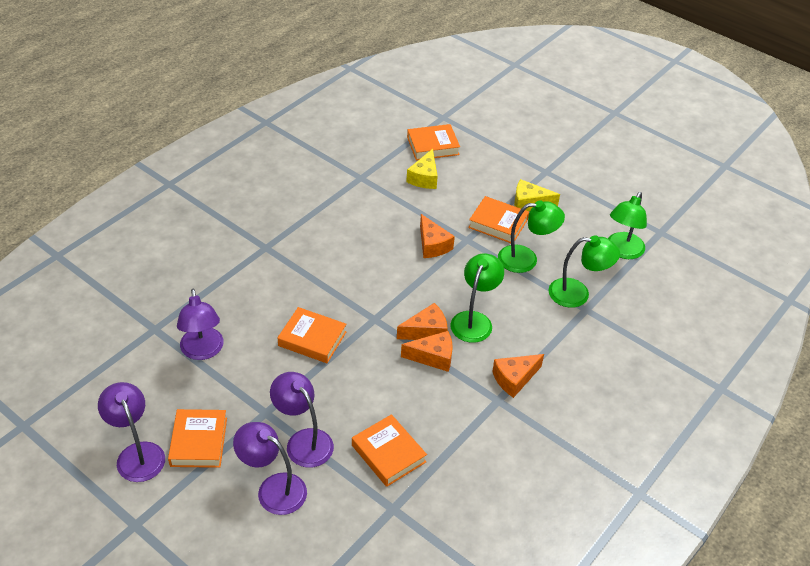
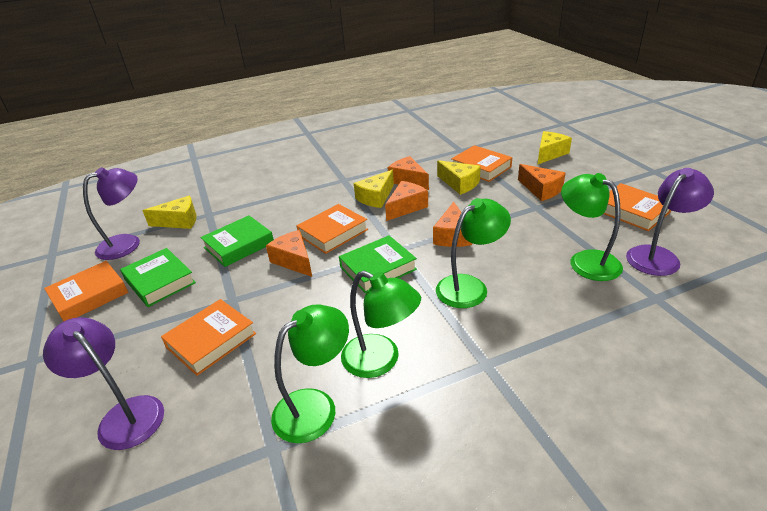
green book: 0 -> 3
orange cheese: 4 -> 5
purple lamp: 4 -> 3
yellow cheese: 2 -> 4

